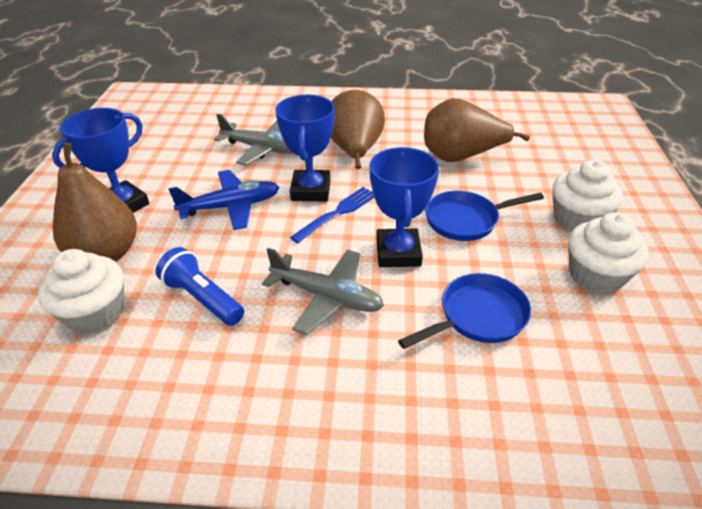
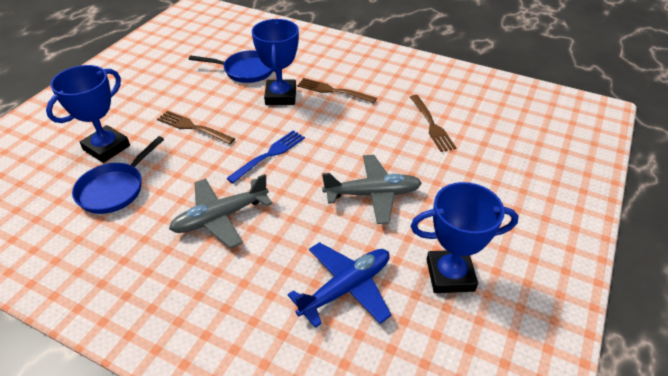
blue flashlight: 1 -> 0
brown fork: 0 -> 3
brown pear: 3 -> 0
white cupcake: 3 -> 0

